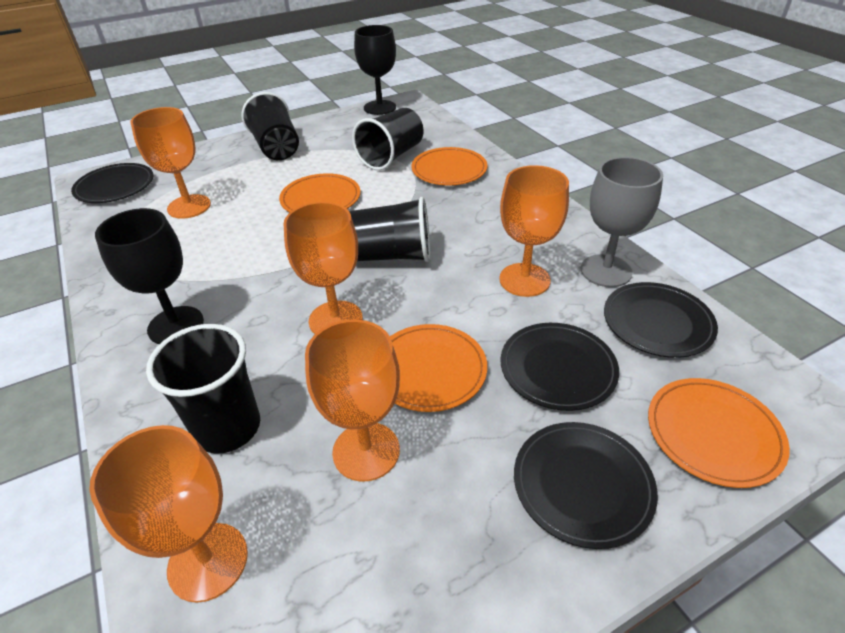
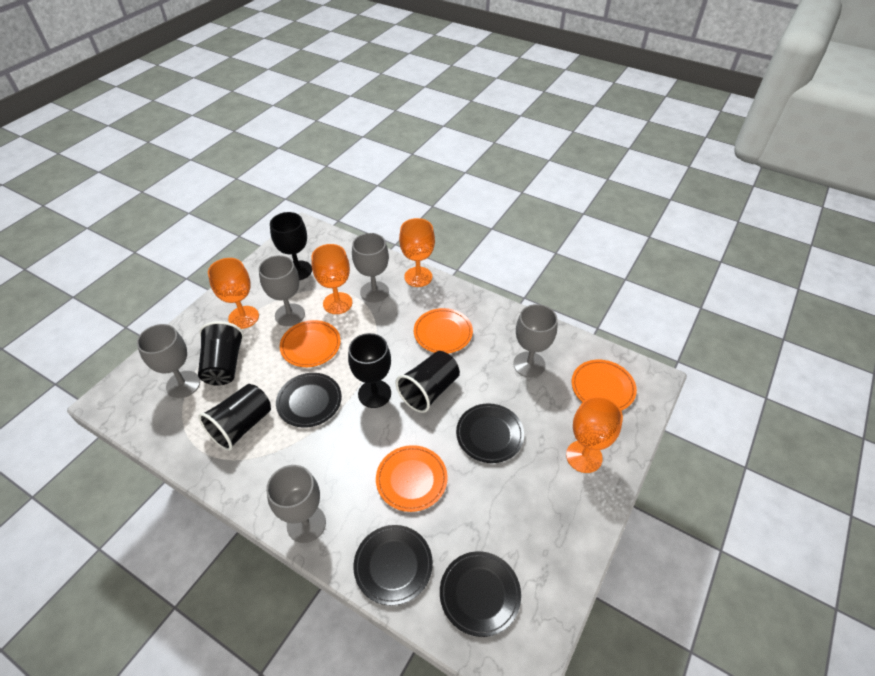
black cup: 4 -> 3
grey goblet: 1 -> 5
orange goblet: 5 -> 4

